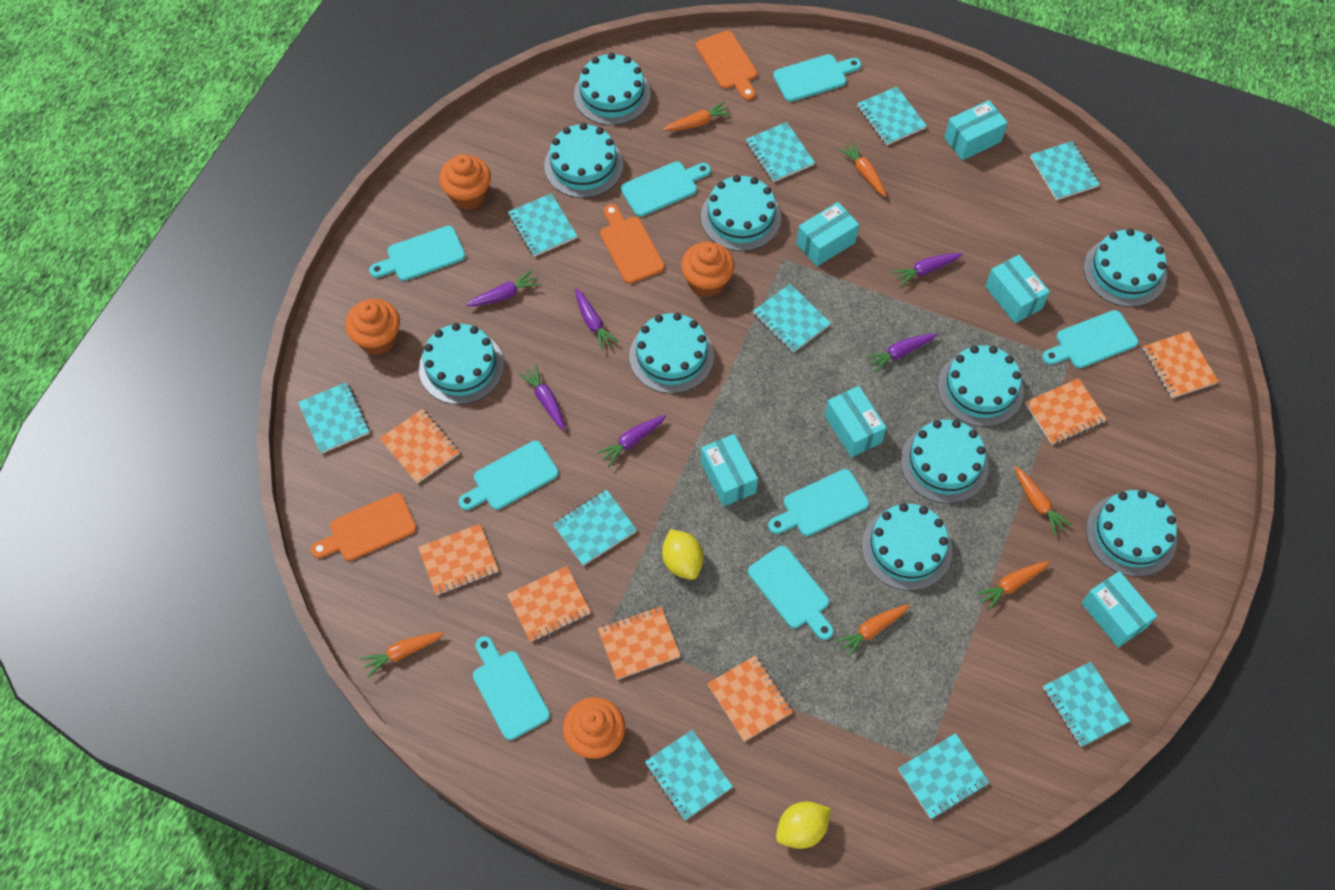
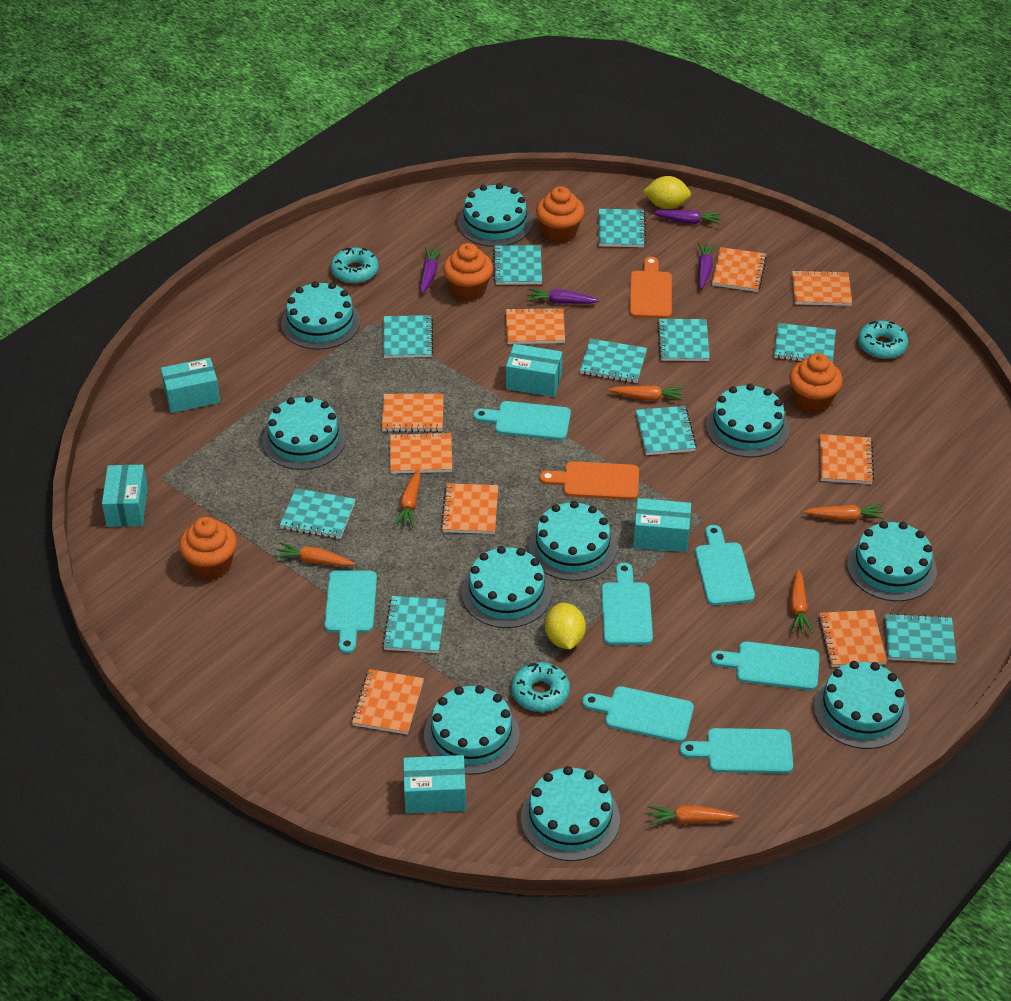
orange cutting board: 3 -> 2
orange notebook: 7 -> 9
purple carrot: 6 -> 4
turquoise box: 6 -> 5
turquoise cutting board: 8 -> 7
turquoise donut: 0 -> 3

